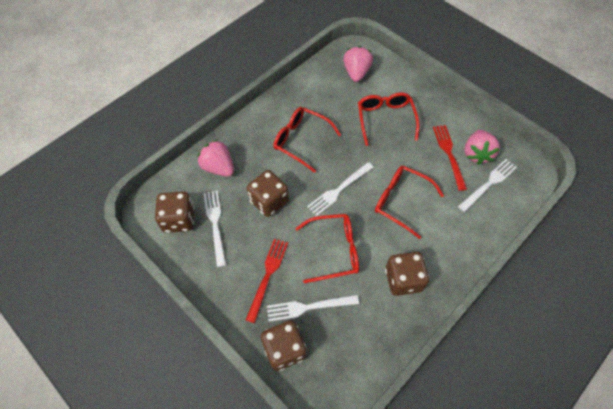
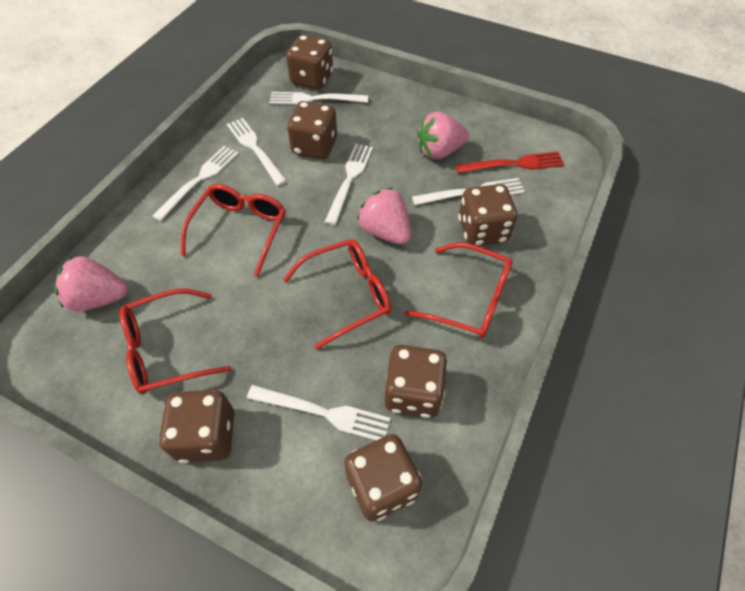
brown dice: 4 -> 6
red fork: 2 -> 1
white fork: 4 -> 6

